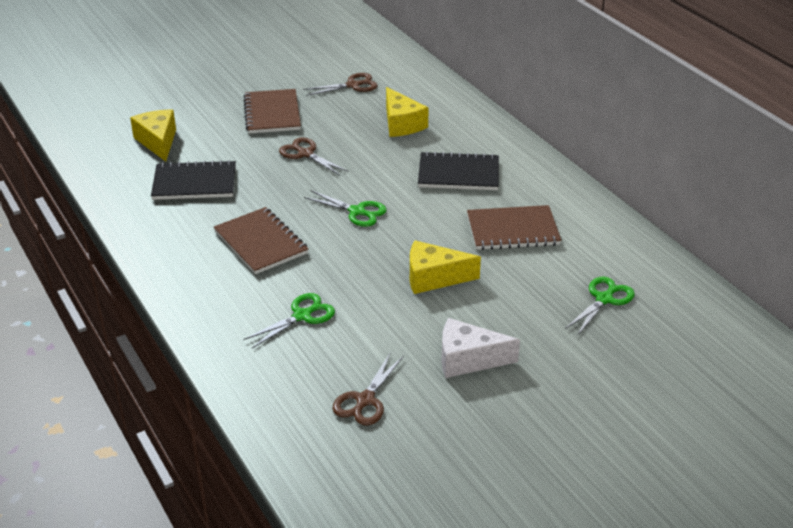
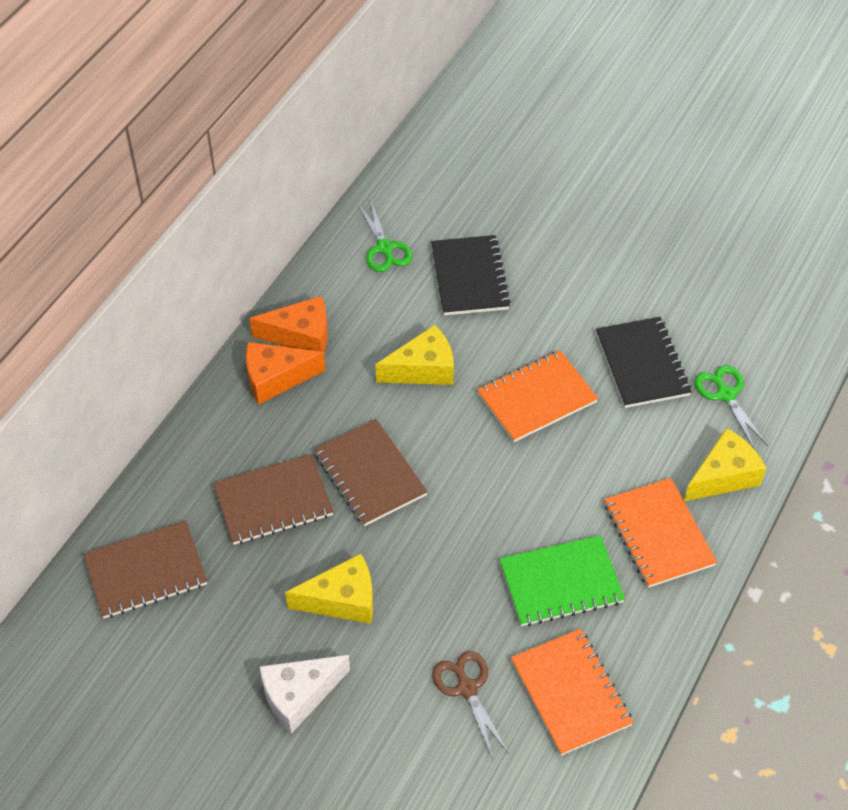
brown scissors: 3 -> 1
green notebook: 0 -> 1
green scissors: 3 -> 2
orange cheese: 0 -> 2
orange notebook: 0 -> 3

